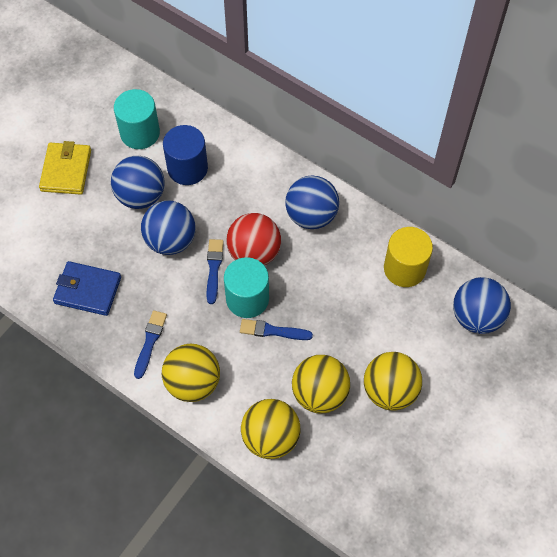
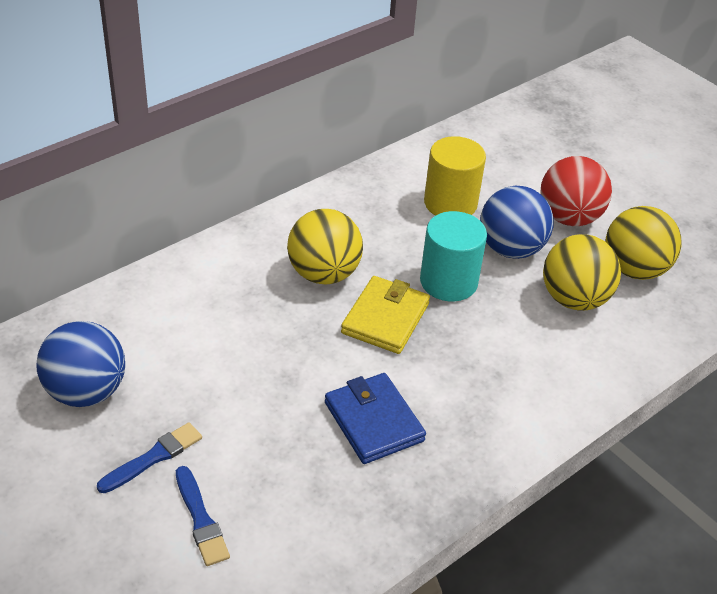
blue ball: 4 -> 2
blue brush: 3 -> 2
blue cylinder: 1 -> 0
turquoise cylinder: 2 -> 1
yellow ball: 4 -> 3

